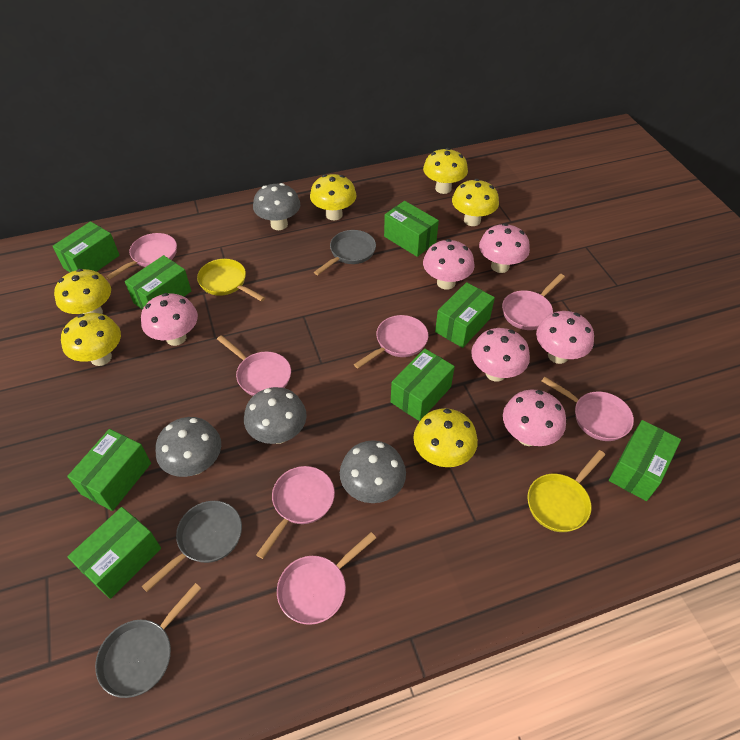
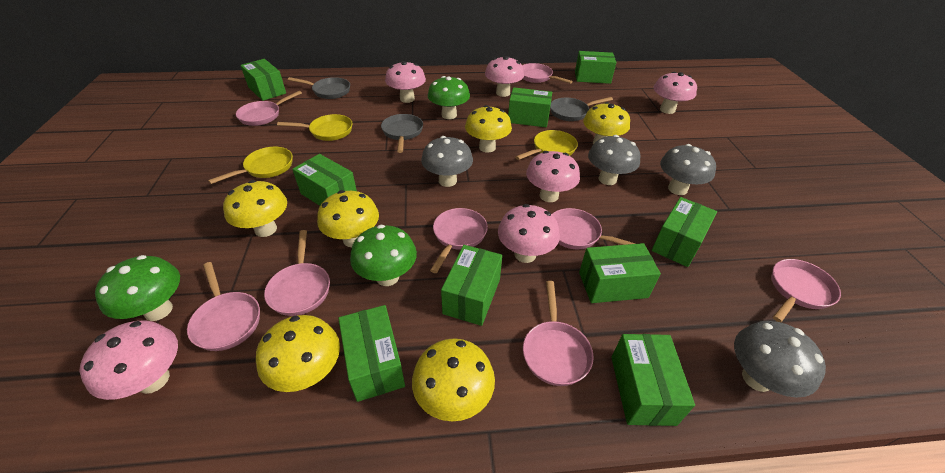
green box: 8 -> 9
green mushroom: 0 -> 3
pink pan: 7 -> 8
yellow pan: 2 -> 3

